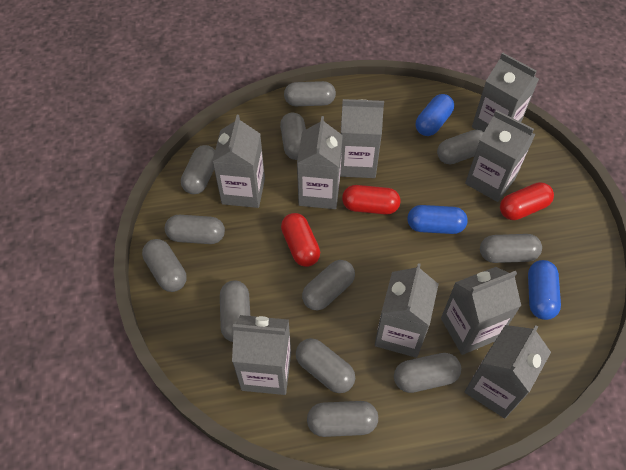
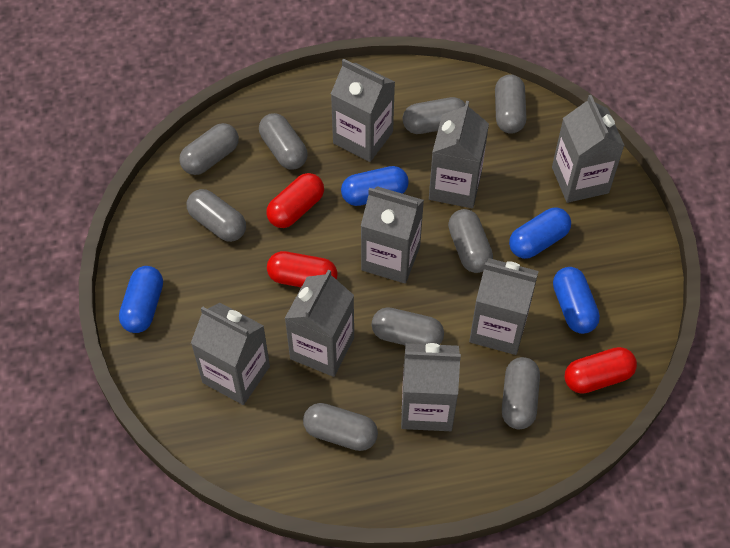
blue capsule: 3 -> 4
grey capsule: 12 -> 9
grey carton: 9 -> 8

